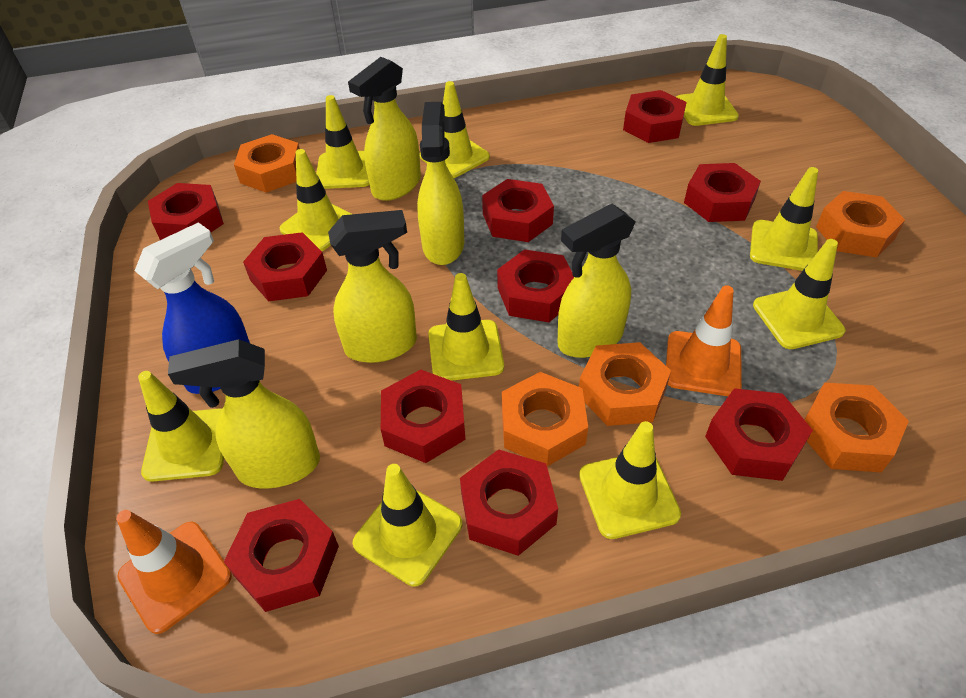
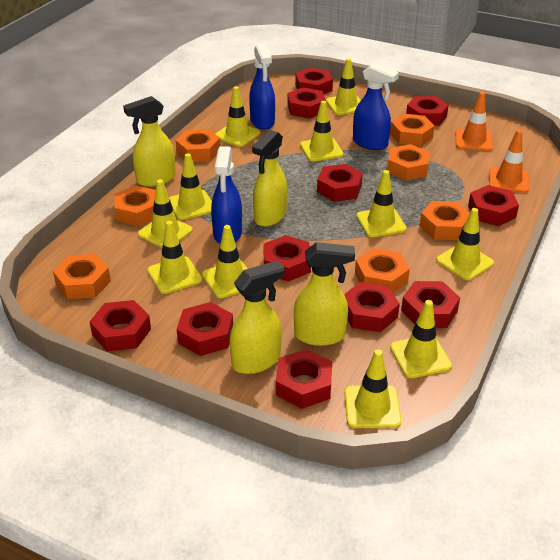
blue spray bottle: 1 -> 3
orange nut: 5 -> 7
red nut: 10 -> 11
yellow spray bottle: 5 -> 4
yellow traffic cone: 10 -> 11

